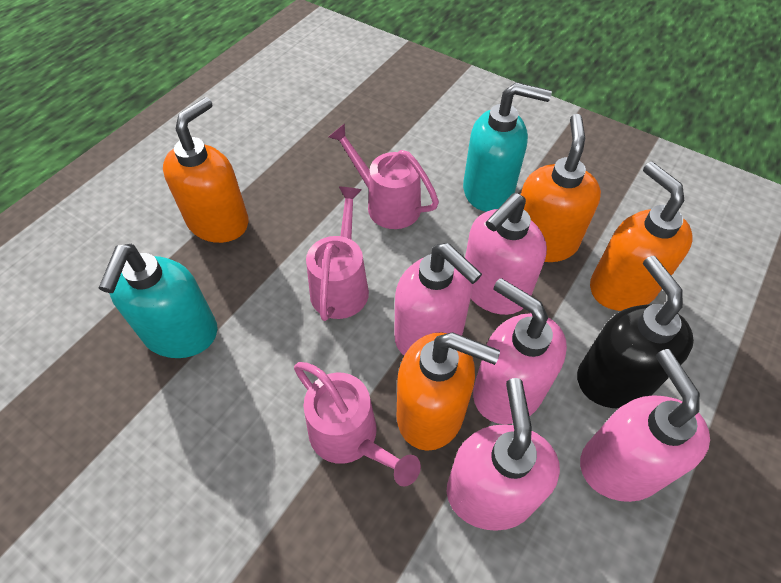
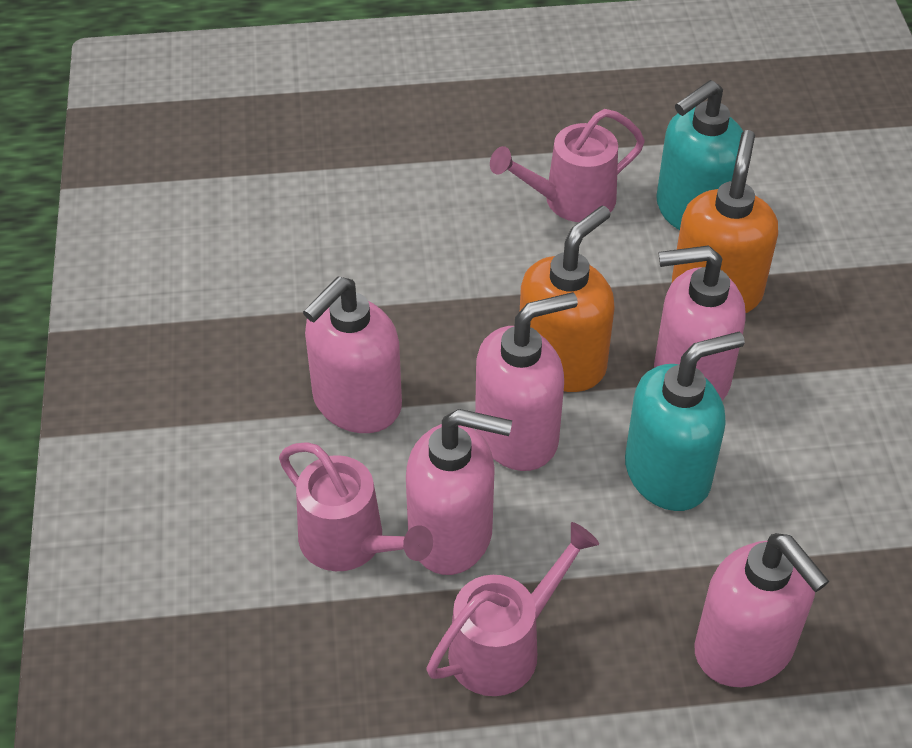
black soap dispenser: 1 -> 0
orange soap dispenser: 4 -> 2

